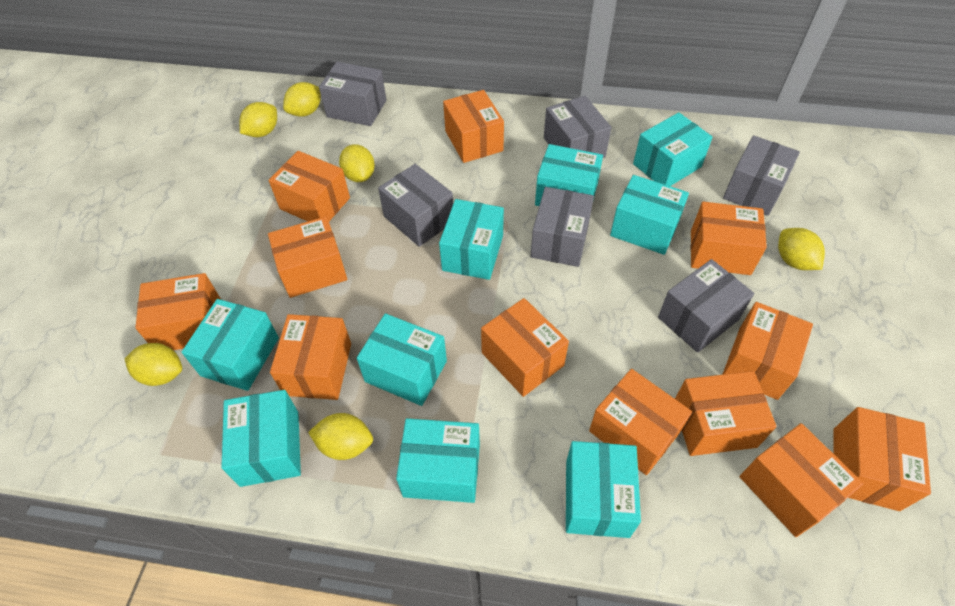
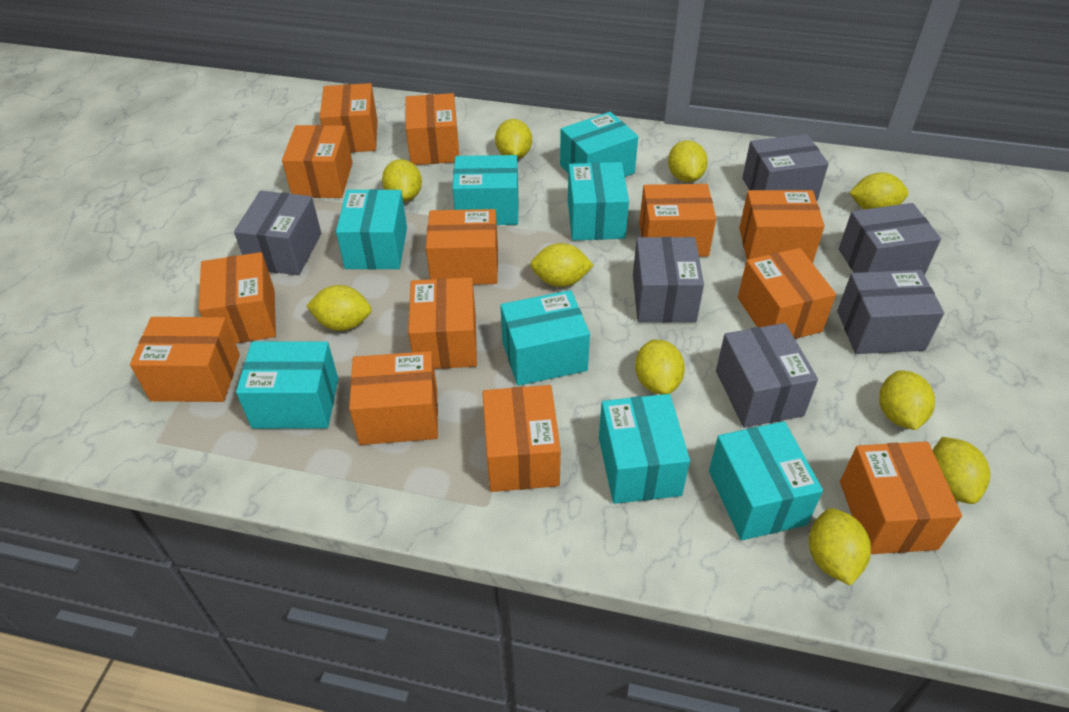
orange box: 12 -> 13
turquoise box: 9 -> 8
yellow lemon: 6 -> 10

